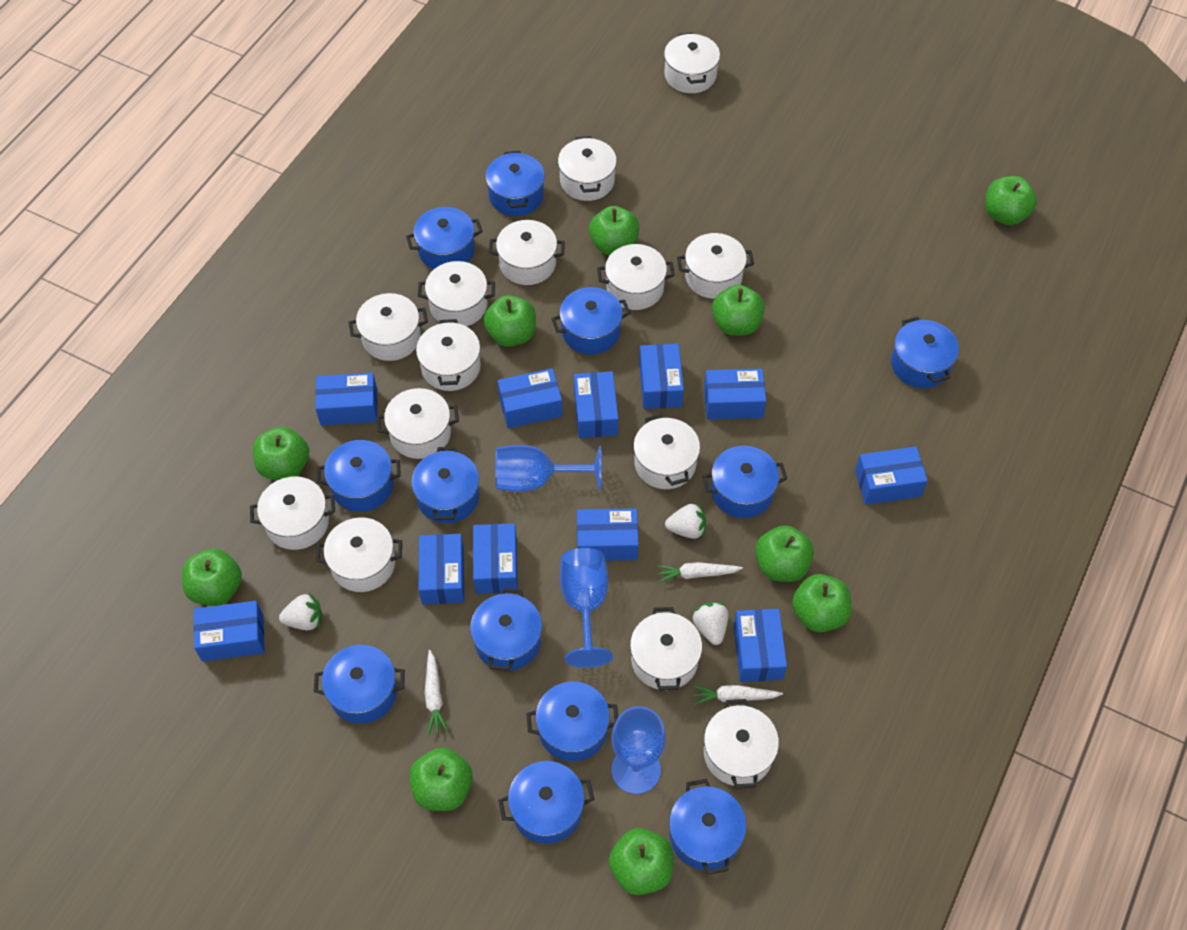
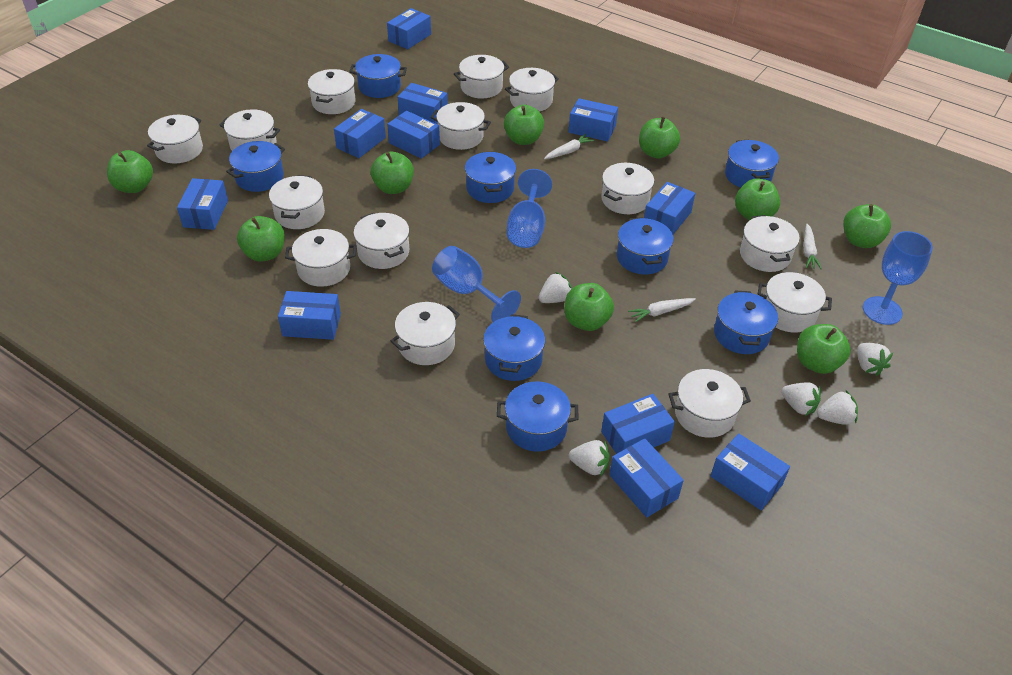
blue pot: 12 -> 8
green apple: 10 -> 9
white strawberry: 3 -> 5

